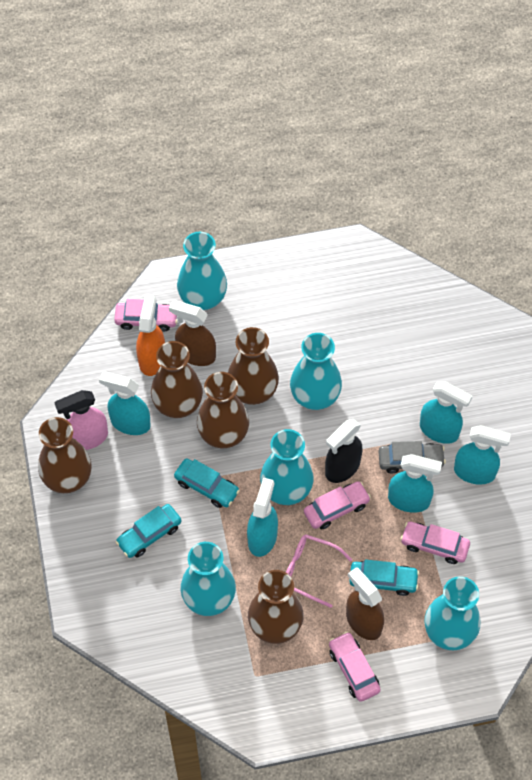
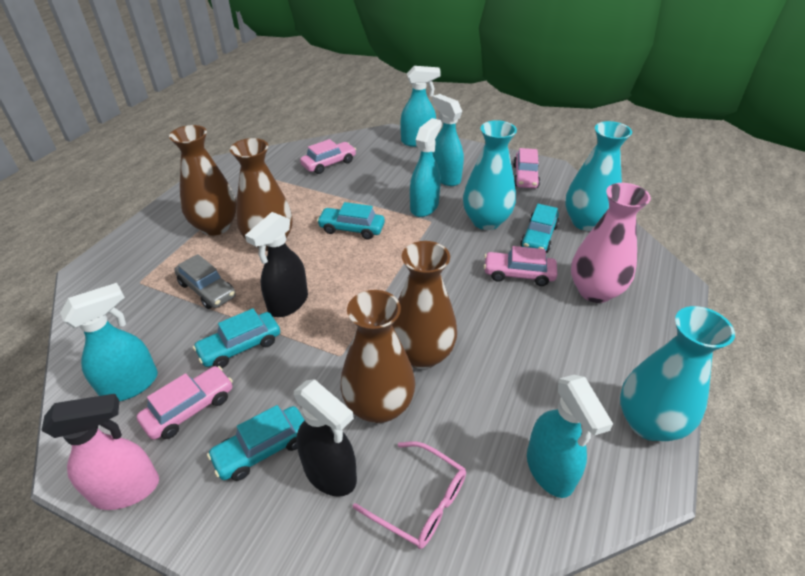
black spray bottle: 1 -> 2
brown spray bottle: 2 -> 0
brown vase: 5 -> 4
orange spray bottle: 1 -> 0
pink vase: 0 -> 1
turquoise car: 3 -> 4
turquoise vase: 5 -> 3

